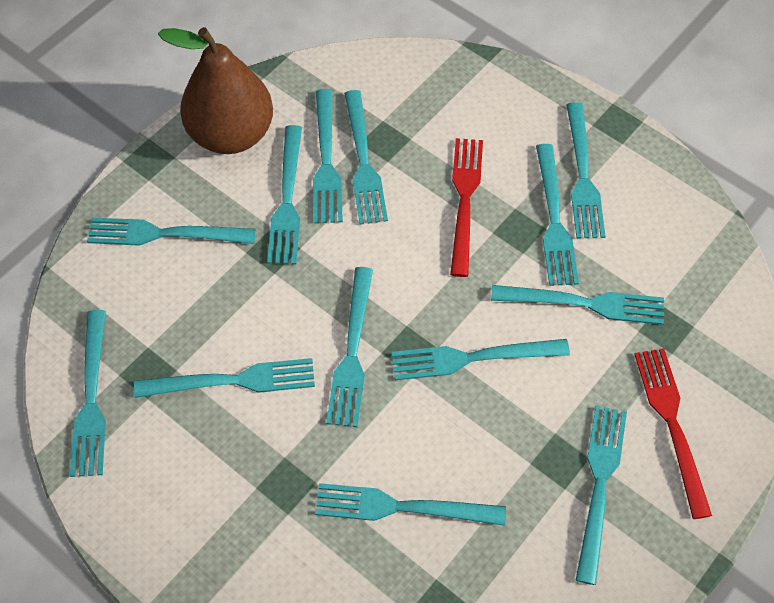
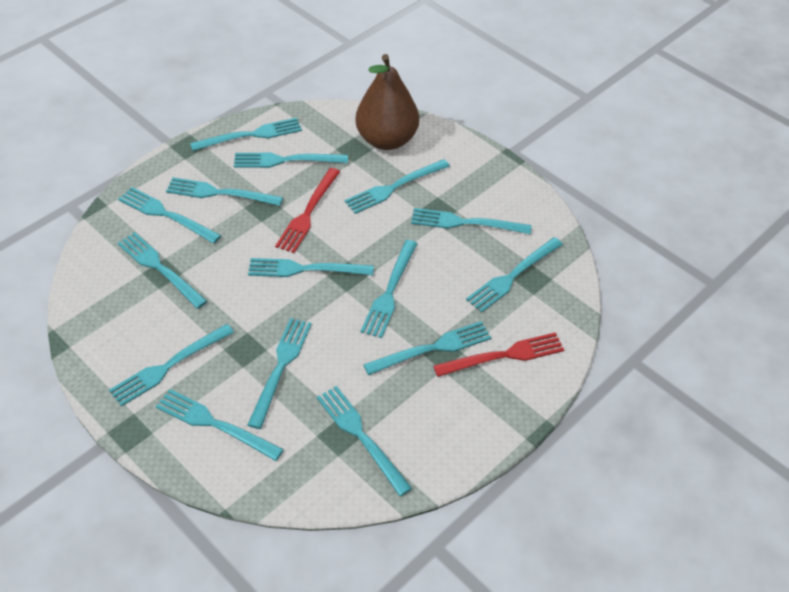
turquoise fork: 13 -> 15

